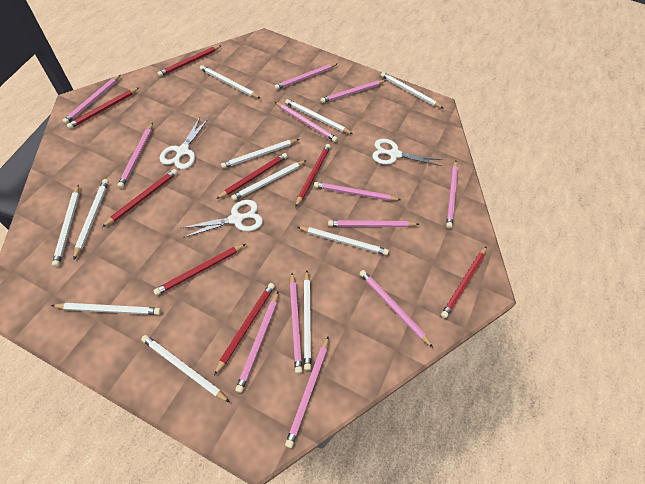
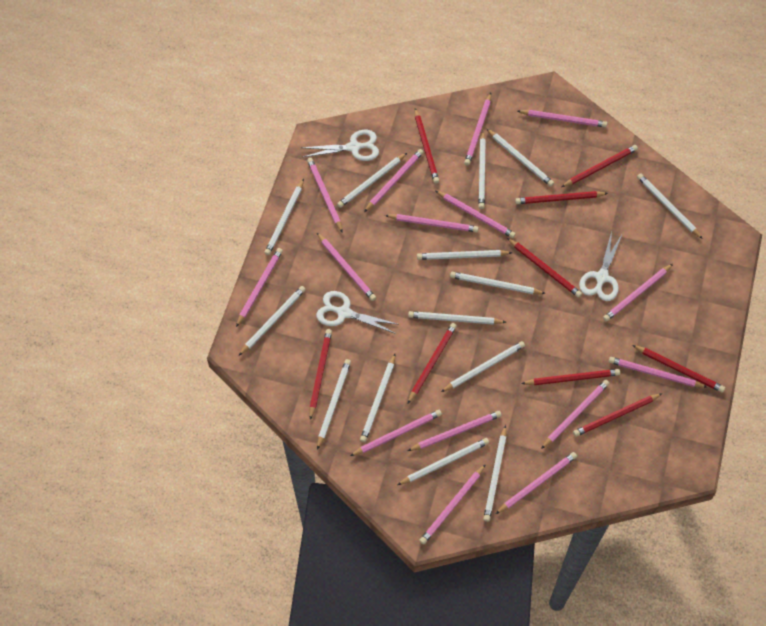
pink pencil: 12 -> 15
red pencil: 8 -> 9
white pencil: 11 -> 14

